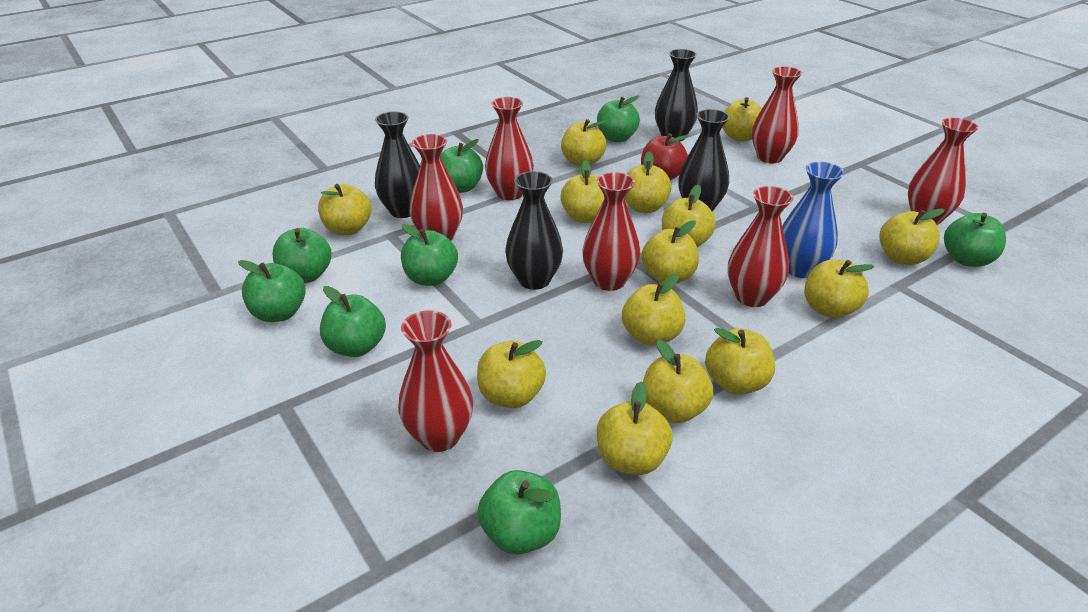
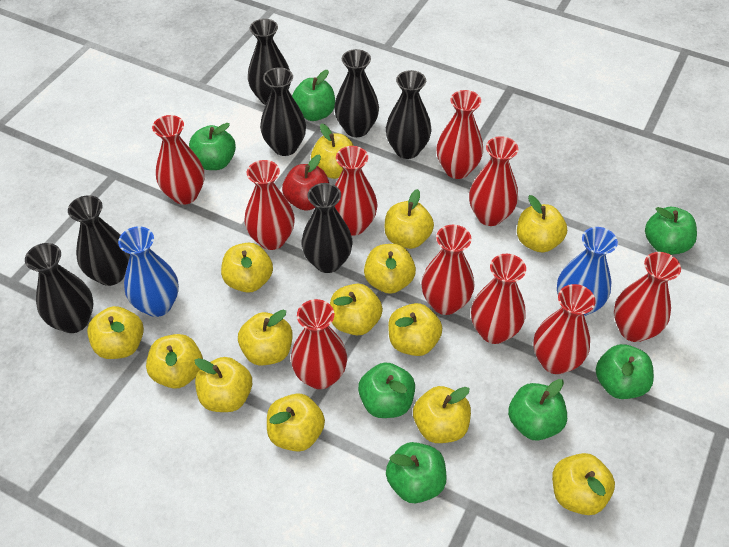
black vase: 4 -> 7
blue vase: 1 -> 2
green apple: 8 -> 7
red vase: 7 -> 10

